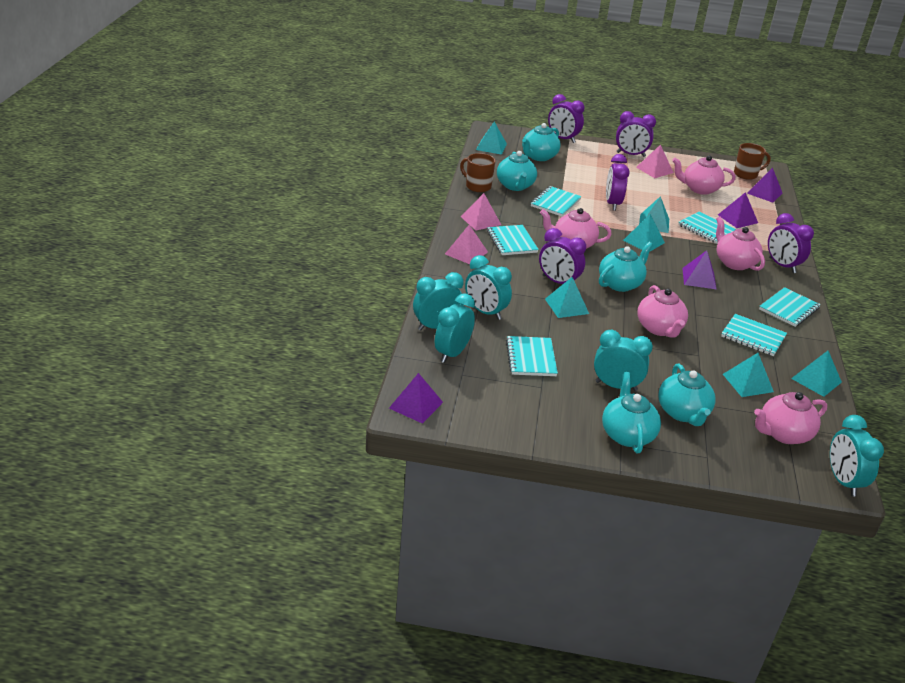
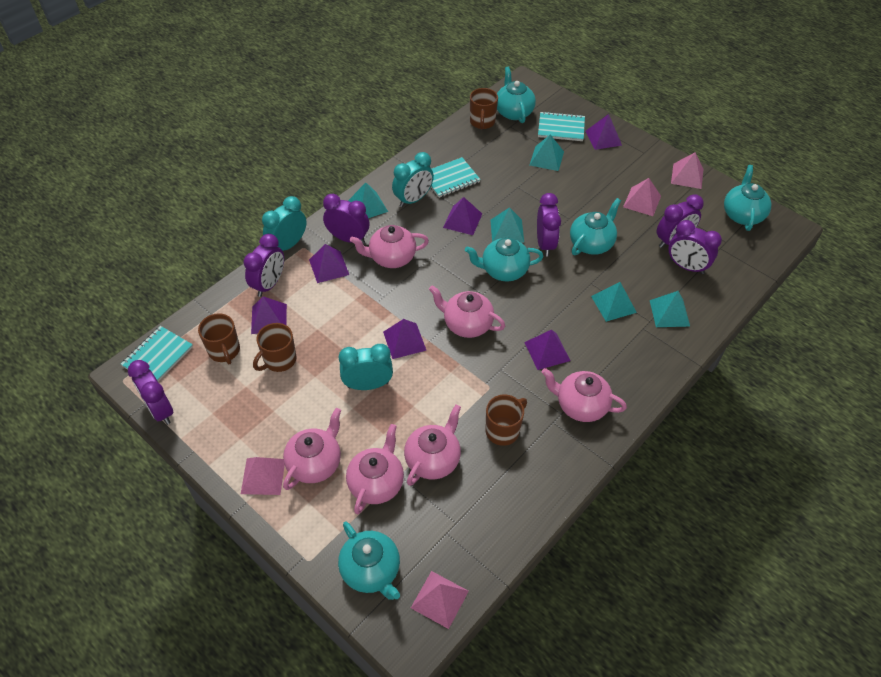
brown mug: 2 -> 4
pink pyramid: 3 -> 4
pink teapot: 5 -> 6
purple clock: 5 -> 6
purple pyramid: 4 -> 6
turquoise clock: 5 -> 3
turquoise notebook: 6 -> 3
turquoise pyramid: 6 -> 5

